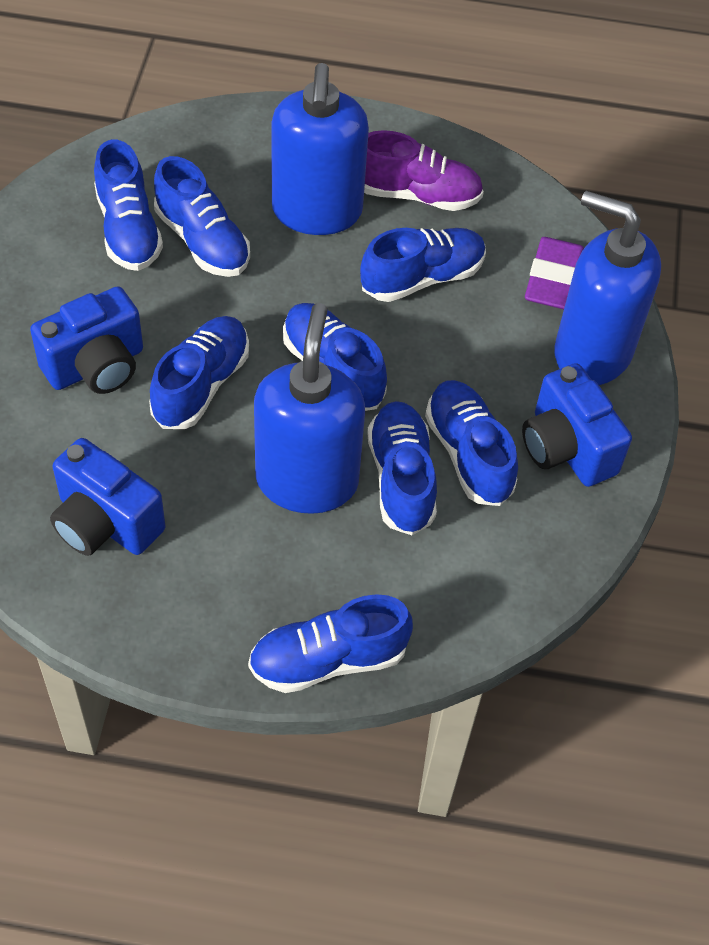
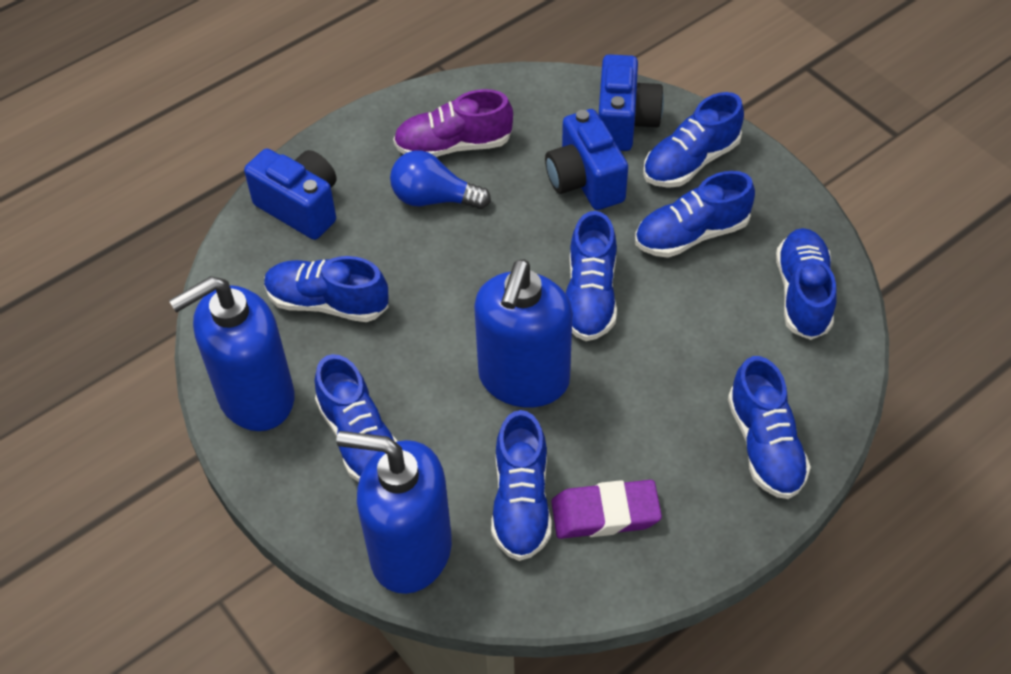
blue light bulb: 0 -> 1

